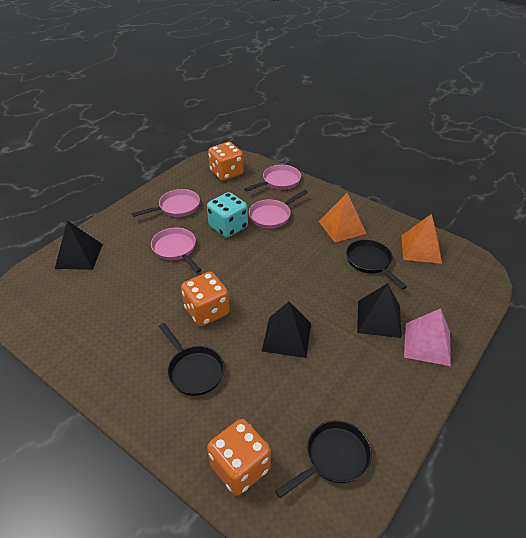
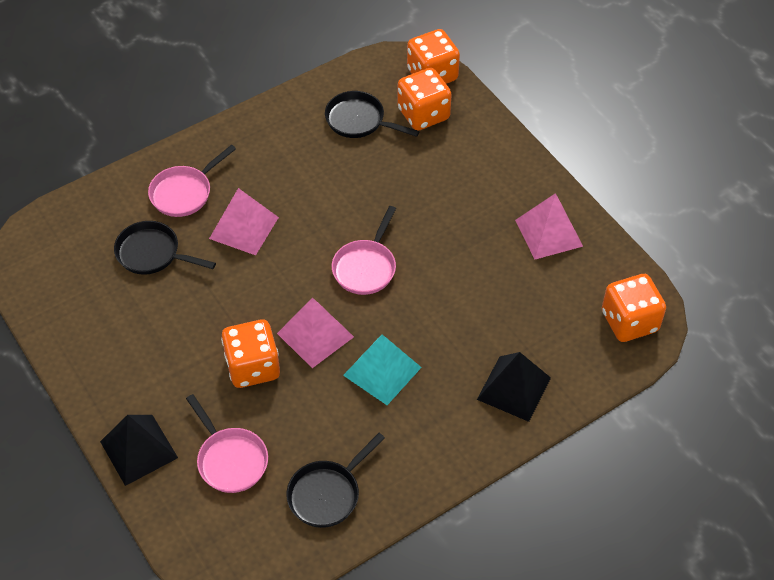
black pyramid: 3 -> 2
orange dice: 3 -> 4
orange pyramid: 2 -> 0
pink pan: 4 -> 3
pink pyramid: 1 -> 3
turquoise dice: 1 -> 0
turquoise pyramid: 0 -> 1

